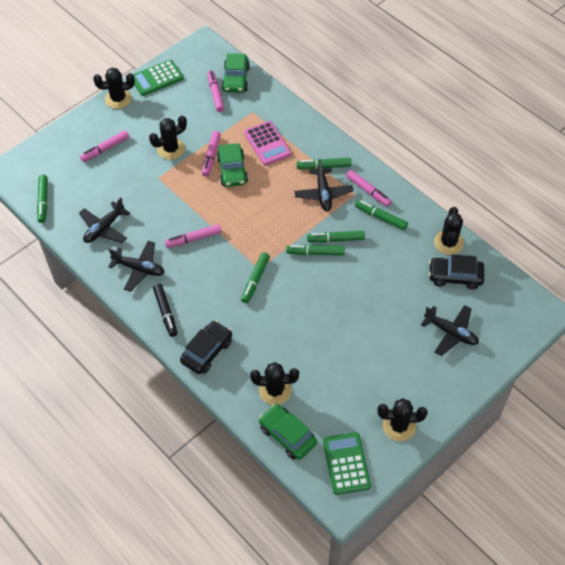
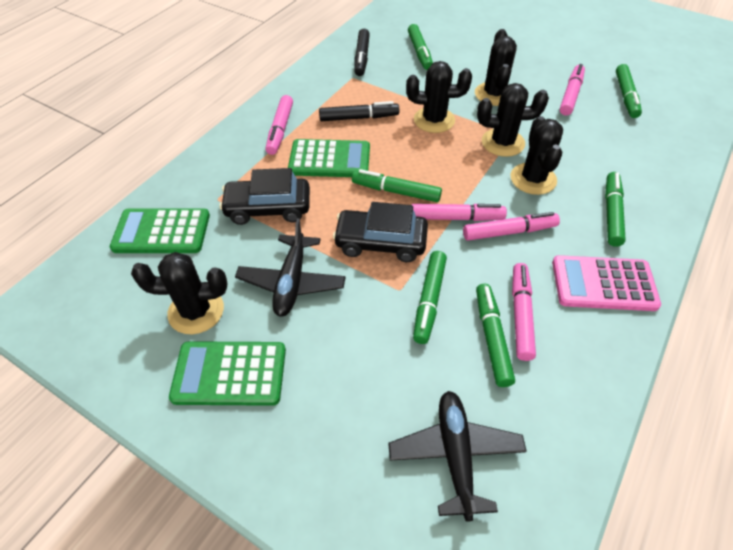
black marker: 1 -> 2
black plane: 4 -> 2
green calculator: 2 -> 3
green car: 3 -> 0

